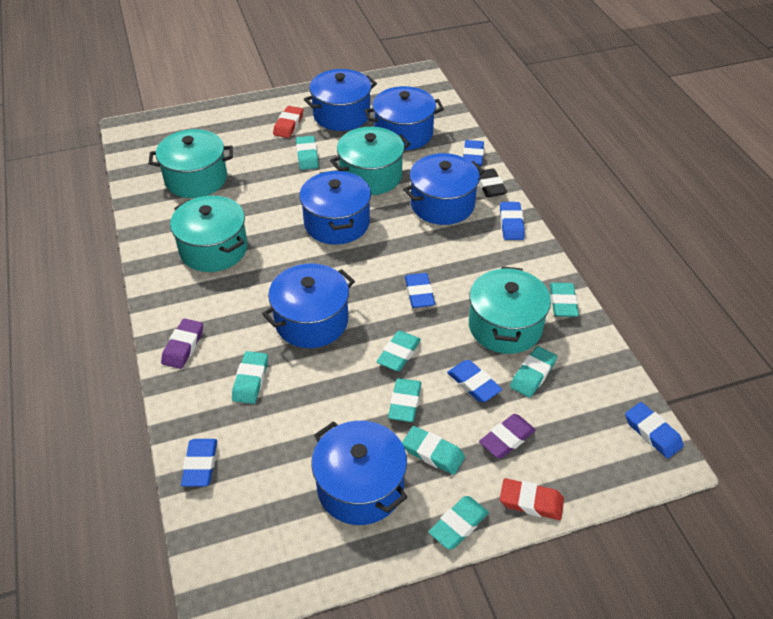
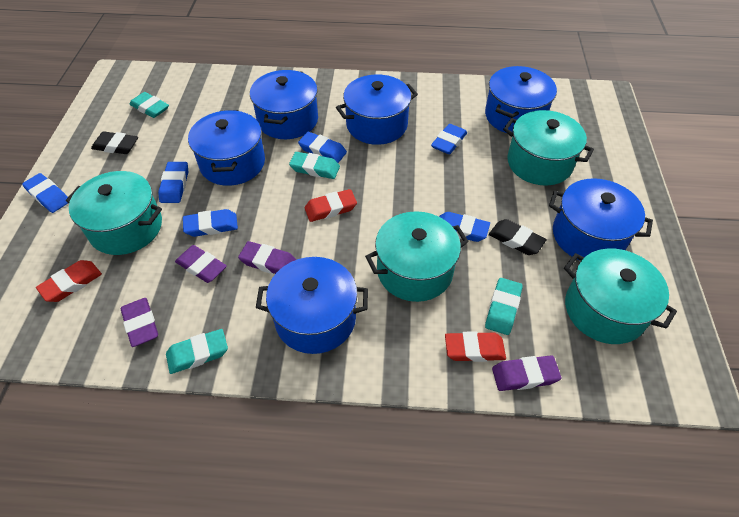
black eraser: 1 -> 2
purple eraser: 2 -> 4
red eraser: 2 -> 3
turquoise eraser: 8 -> 4

